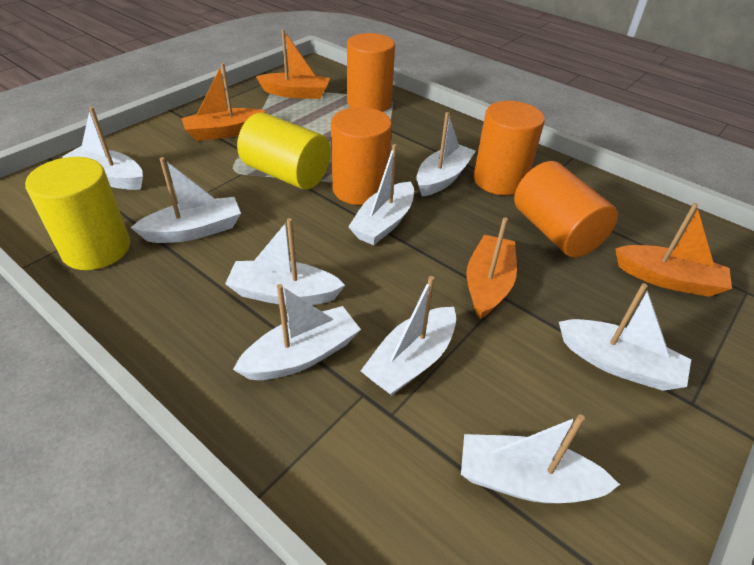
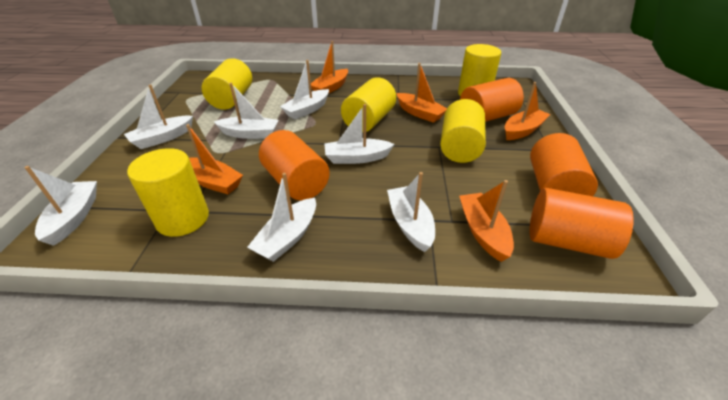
orange boat: 4 -> 5
white boat: 9 -> 7
yellow cylinder: 2 -> 5

